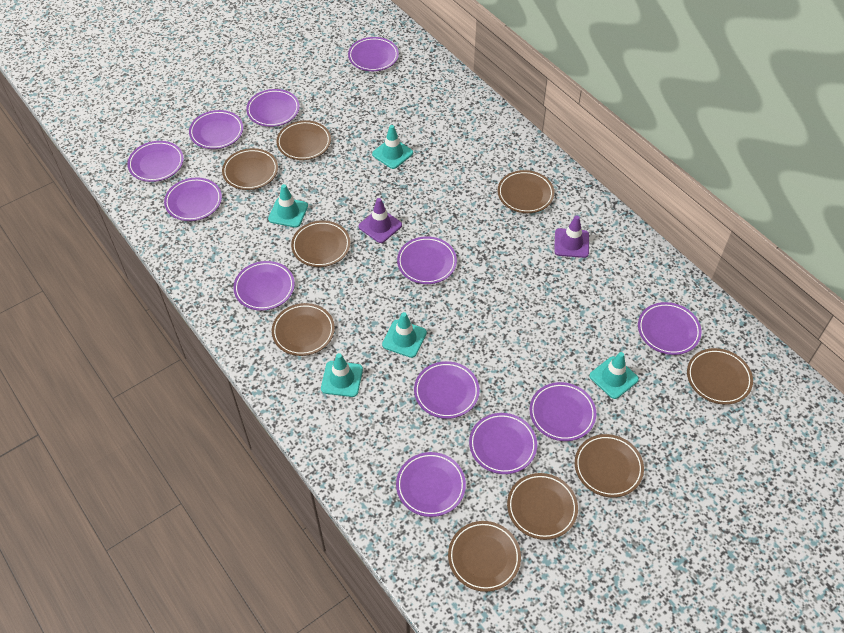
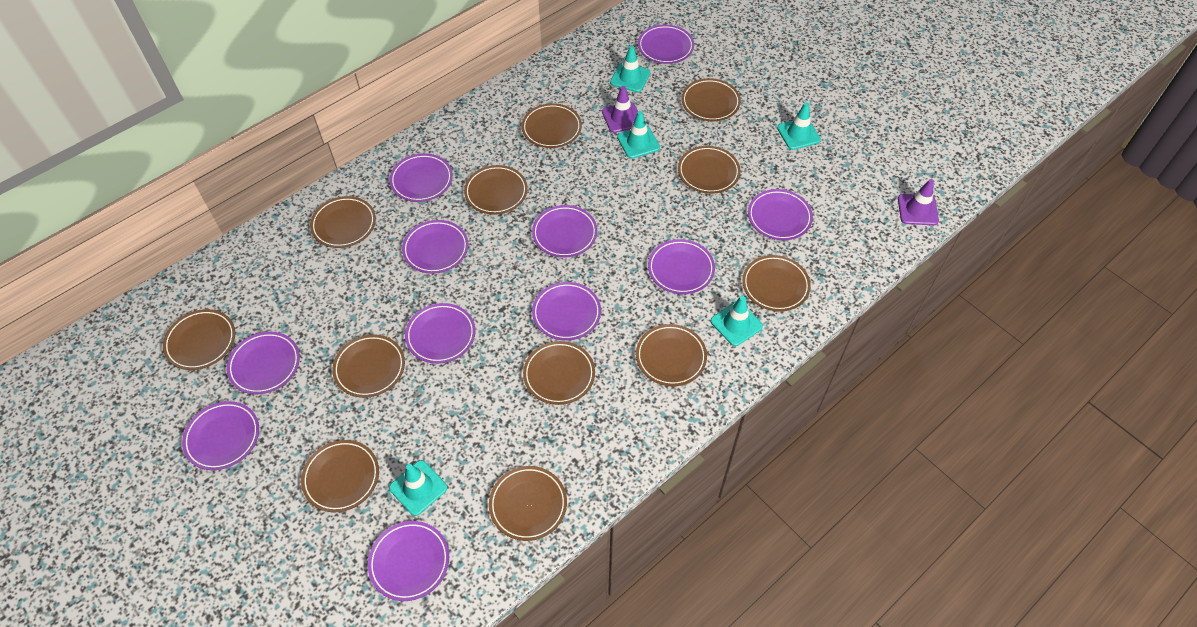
brown plate: 9 -> 12
purple plate: 12 -> 11

